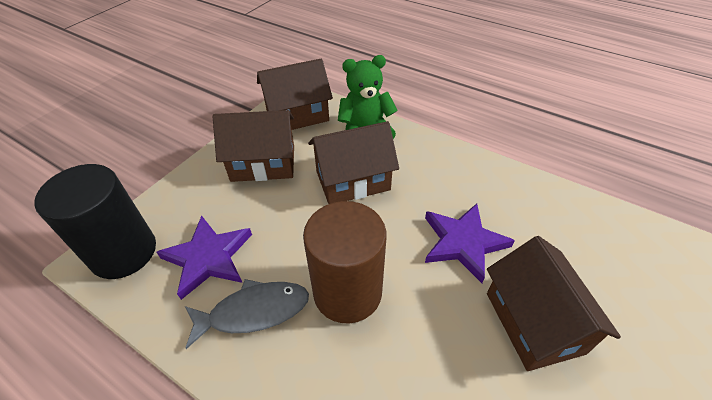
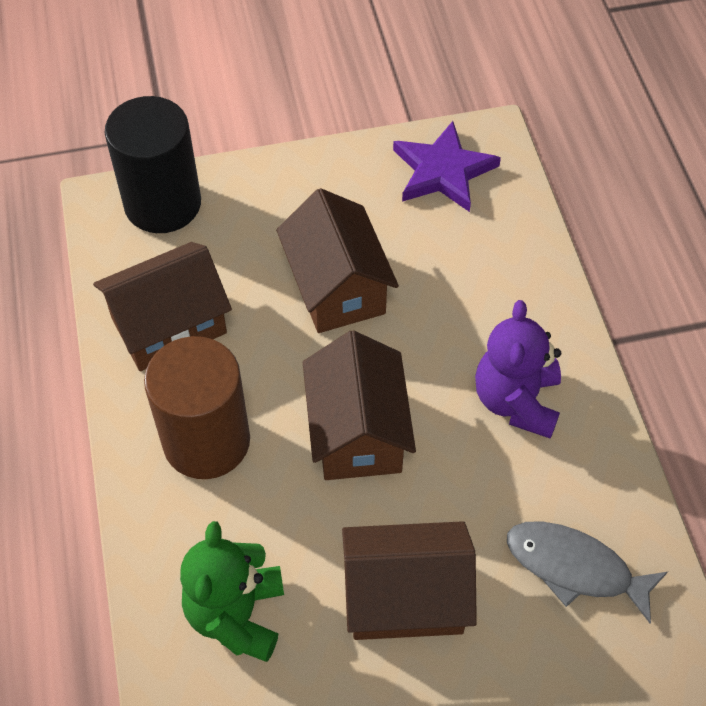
purple star: 2 -> 1
purple teddy bear: 0 -> 1

